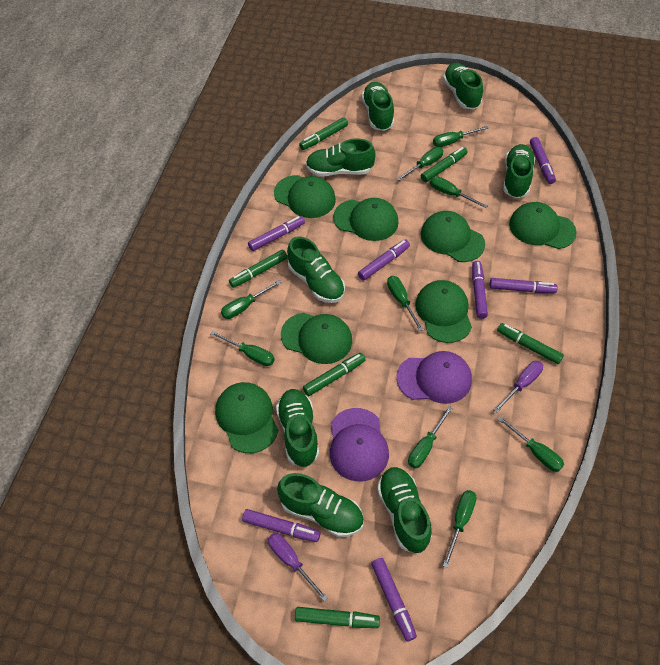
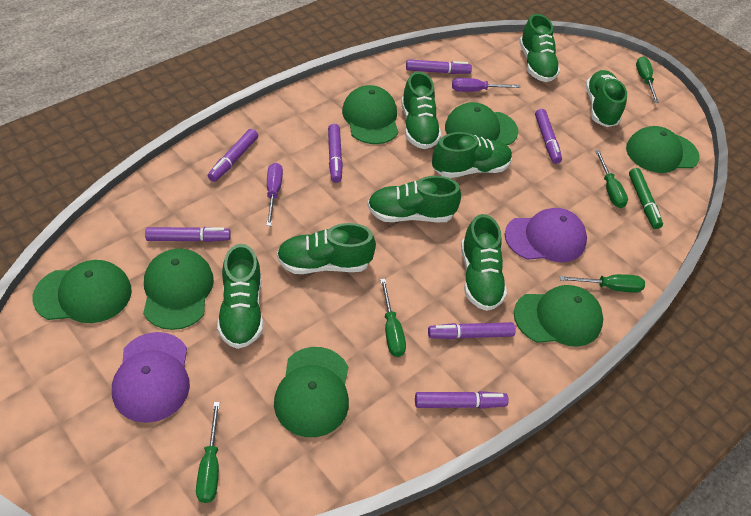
green marker: 6 -> 1
green screwdriver: 9 -> 5

